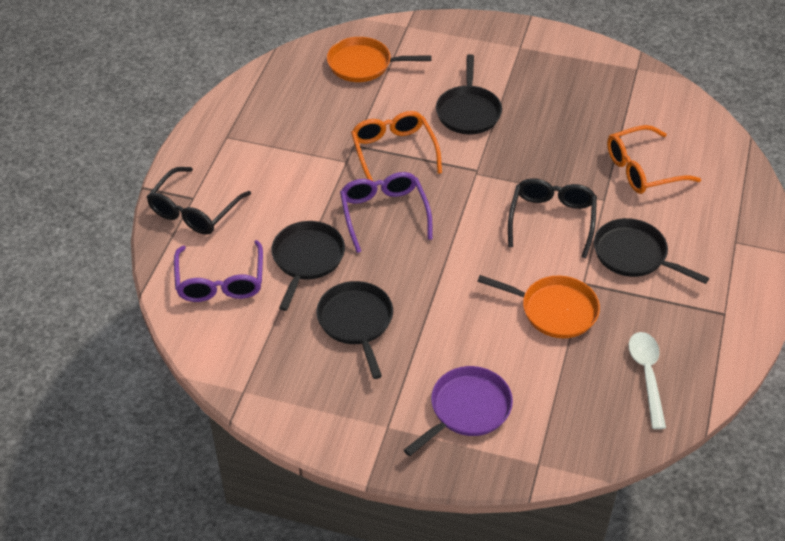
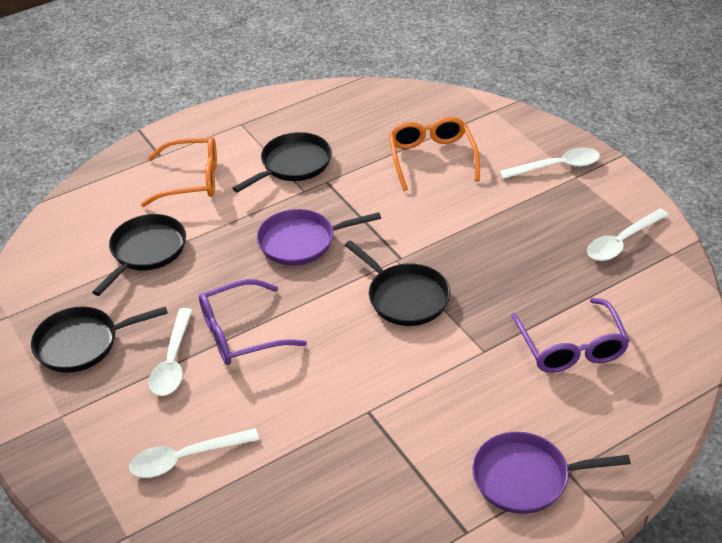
black glasses: 2 -> 0
orange pan: 2 -> 0
purple pan: 1 -> 2
white spoon: 1 -> 4

